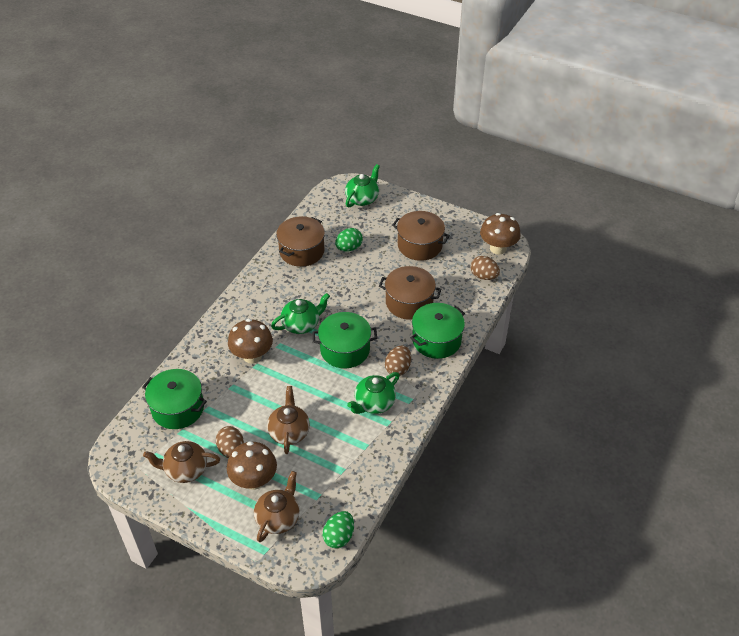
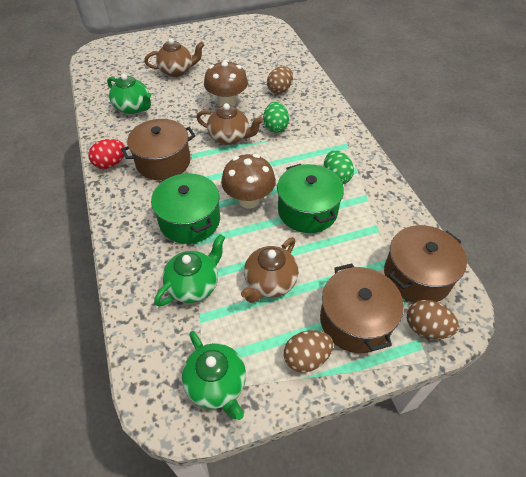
brown mushroom: 3 -> 2
green pot: 3 -> 2
red egg: 0 -> 1

